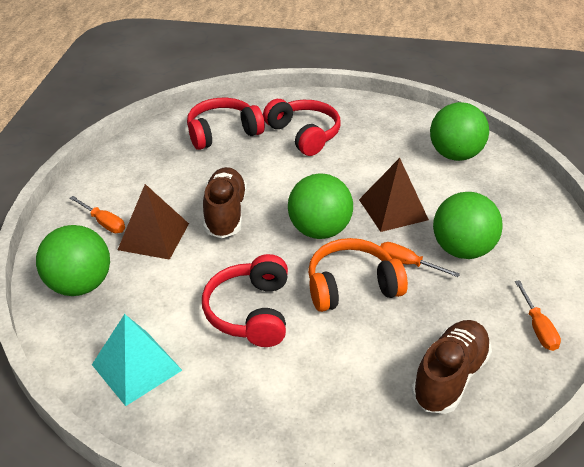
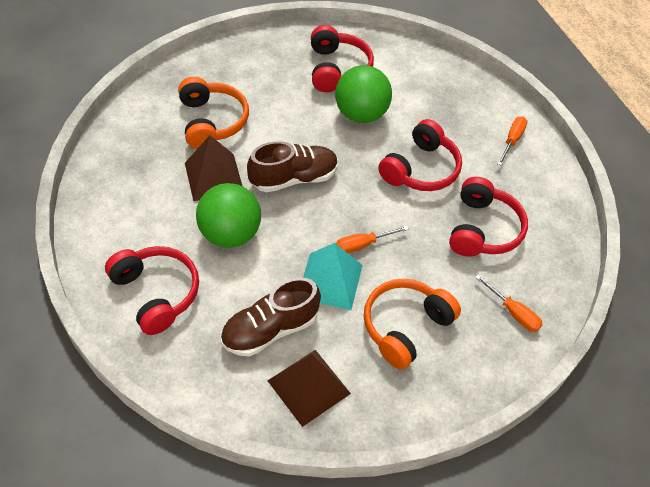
green ball: 4 -> 2
orange headphones: 1 -> 2
red headphones: 3 -> 4

